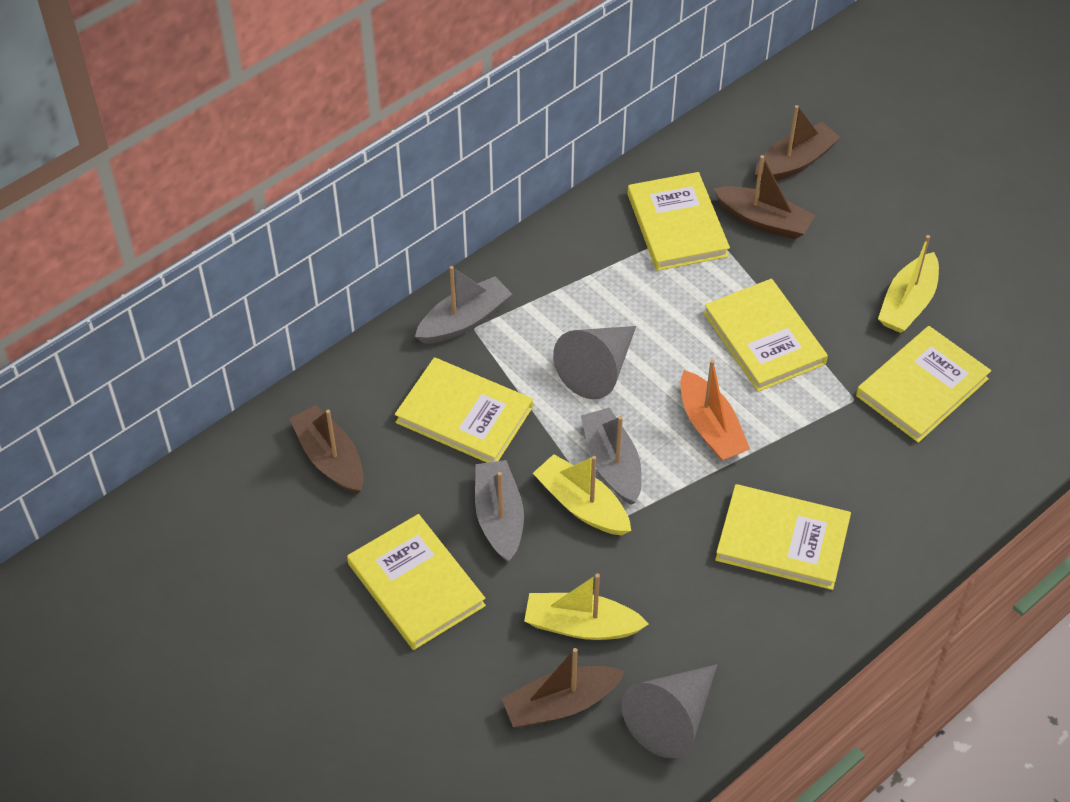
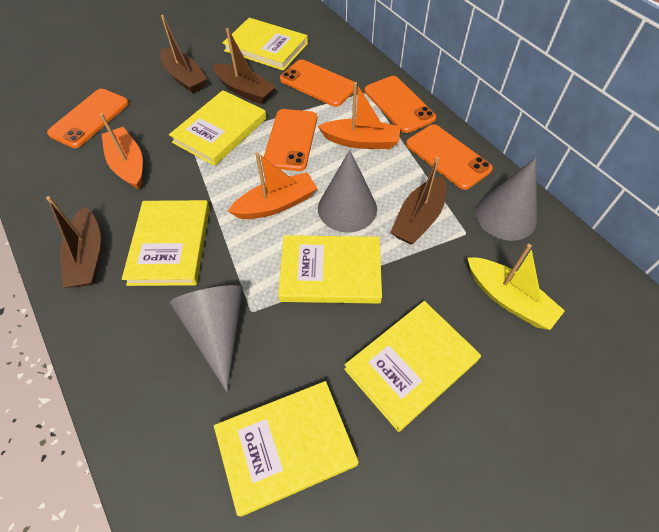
grey boat: 3 -> 0
grey cone: 2 -> 3
orange boat: 1 -> 3
orange phone: 0 -> 5
yellow boat: 3 -> 1

